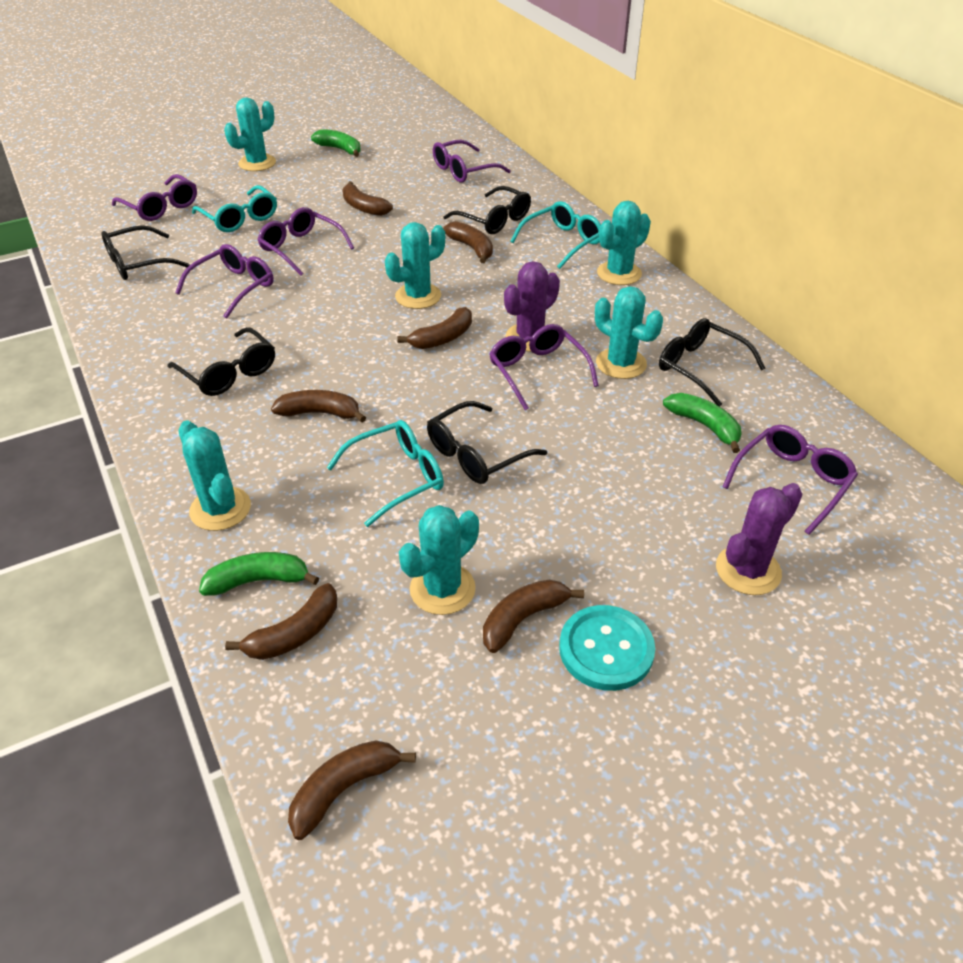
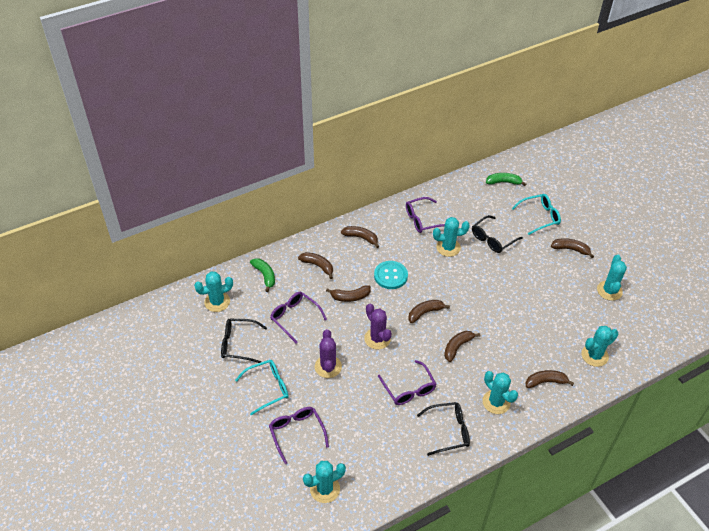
black glasses: 5 -> 3
green banana: 3 -> 2
purple glasses: 6 -> 4
turquoise glasses: 3 -> 2

